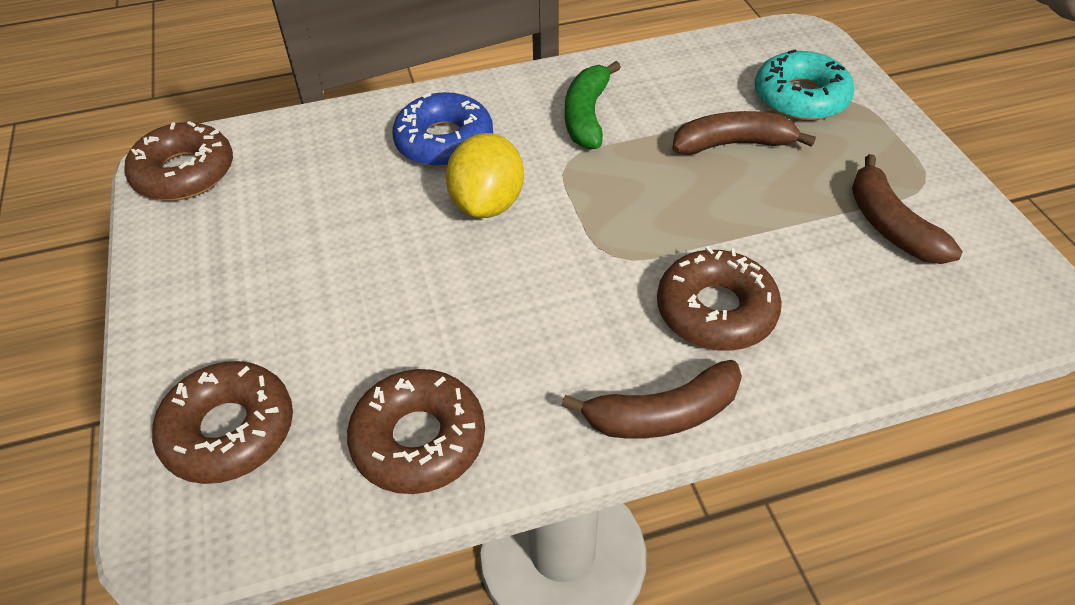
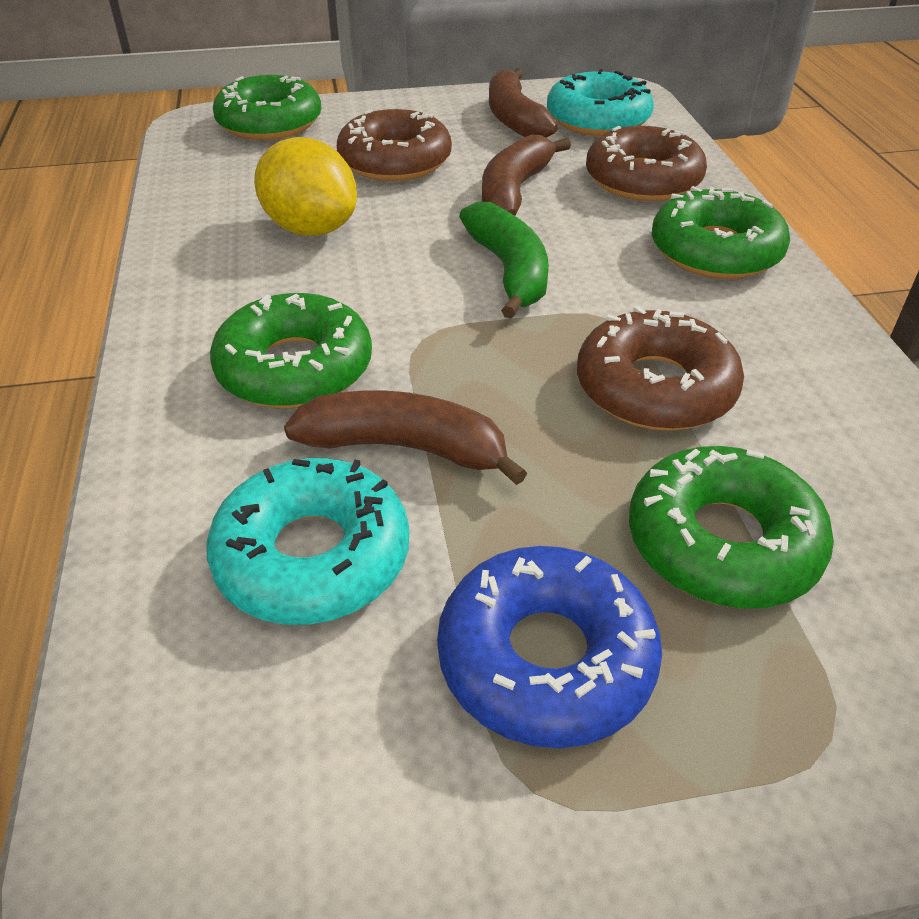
brown donut: 4 -> 3
green donut: 0 -> 4
turquoise donut: 1 -> 2

